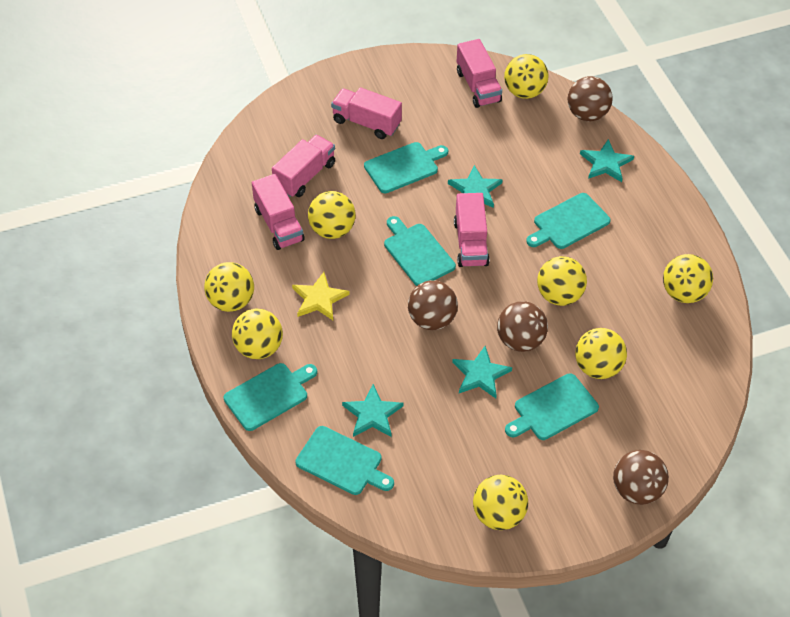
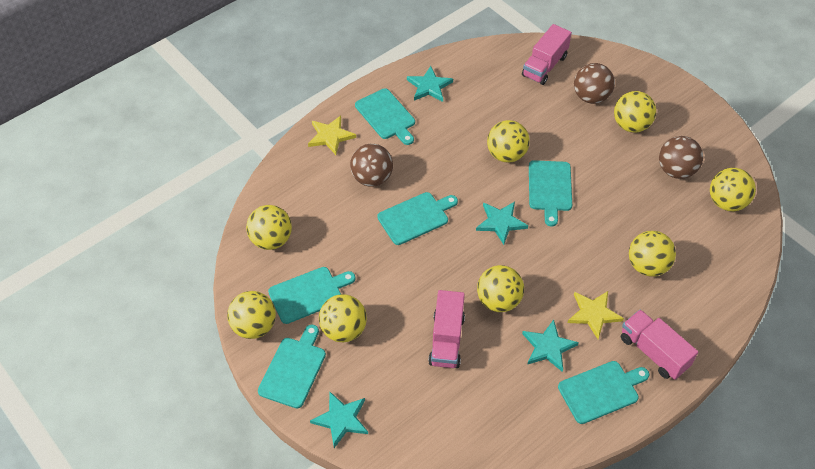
brown ball: 4 -> 3
pink truck: 5 -> 3
yellow star: 1 -> 2

